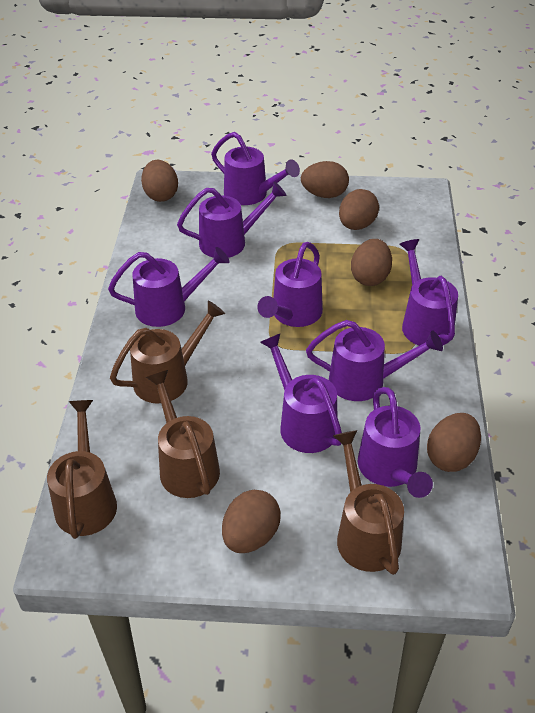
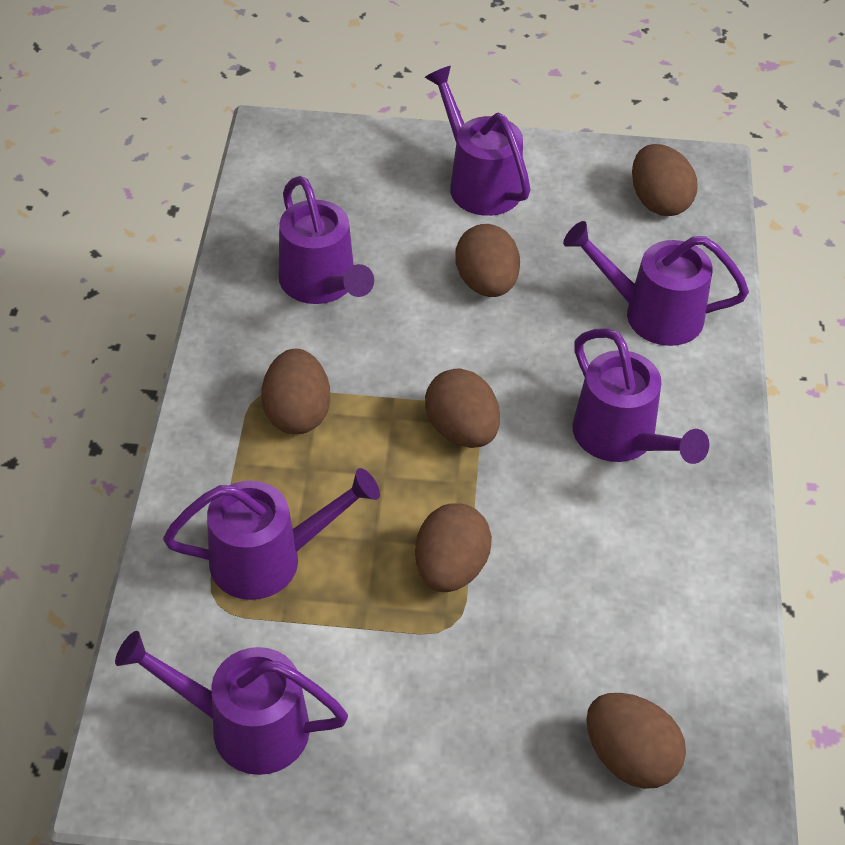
brown watering can: 4 -> 0
purple watering can: 8 -> 6

